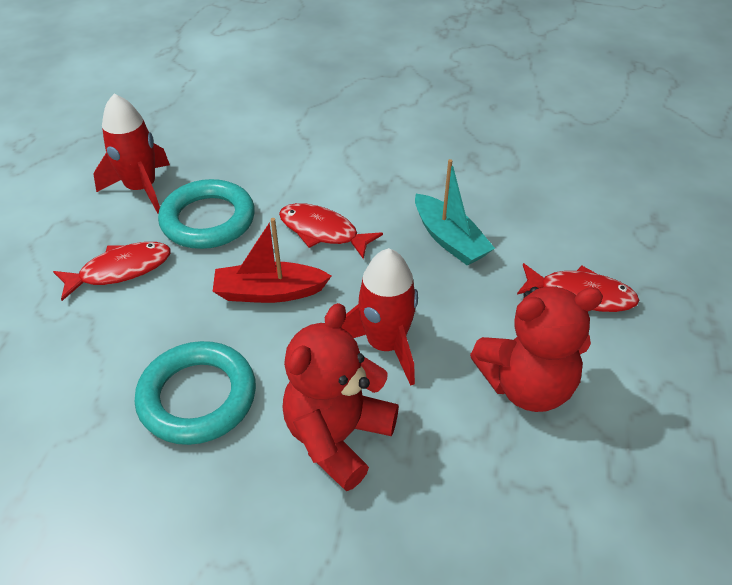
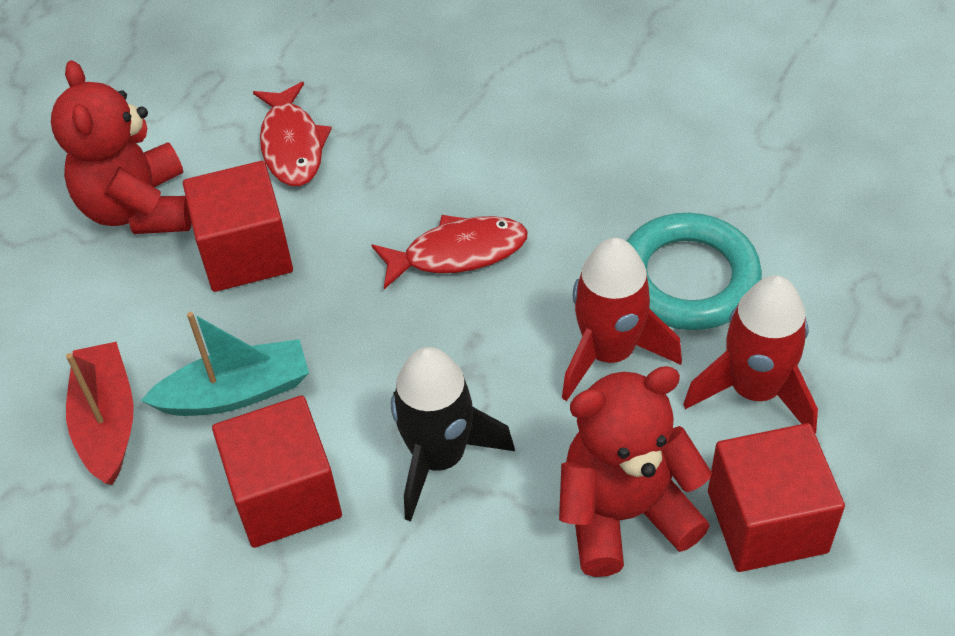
black rocket: 0 -> 1
red cube: 0 -> 3
red fish: 3 -> 2
turquoise ring: 2 -> 1

